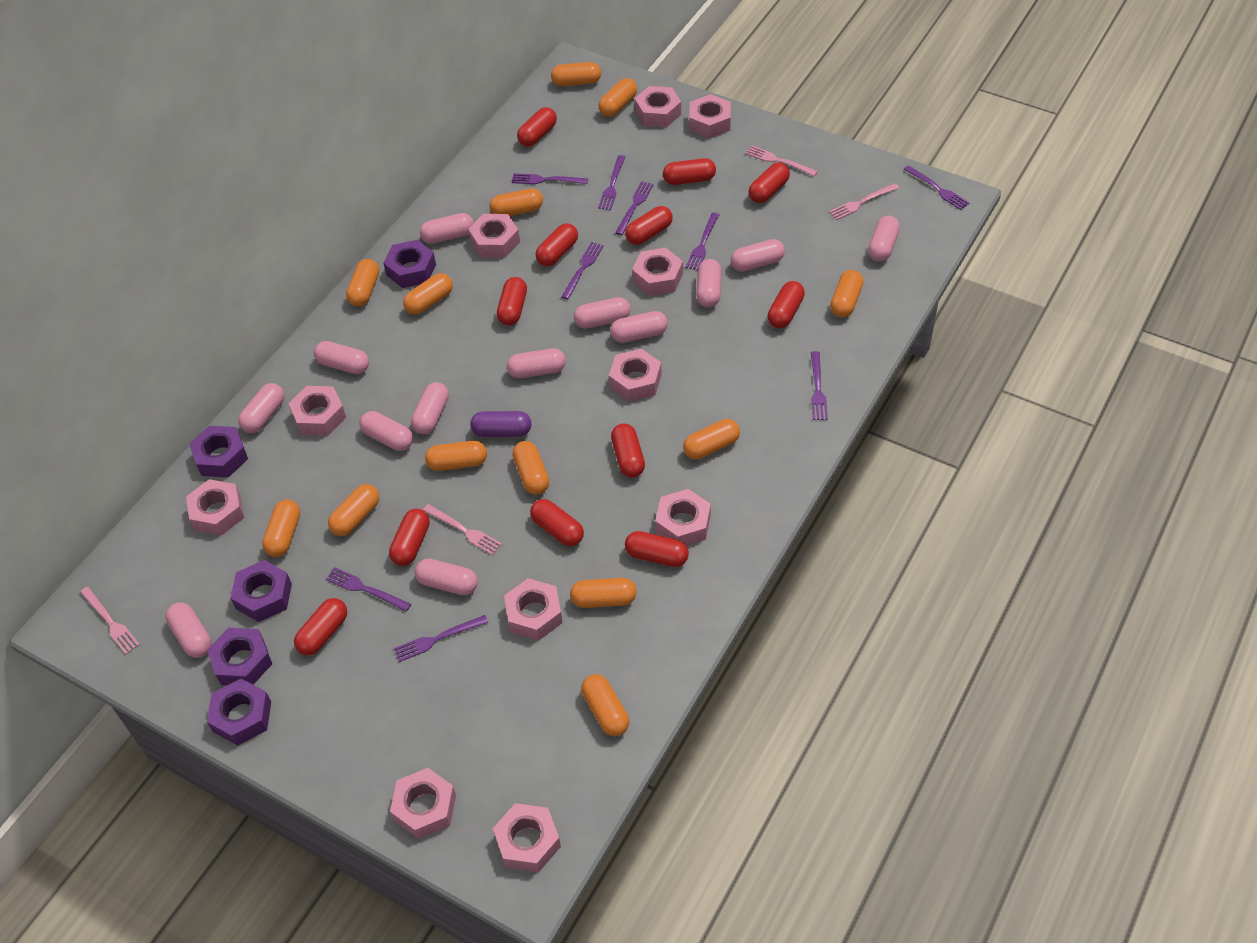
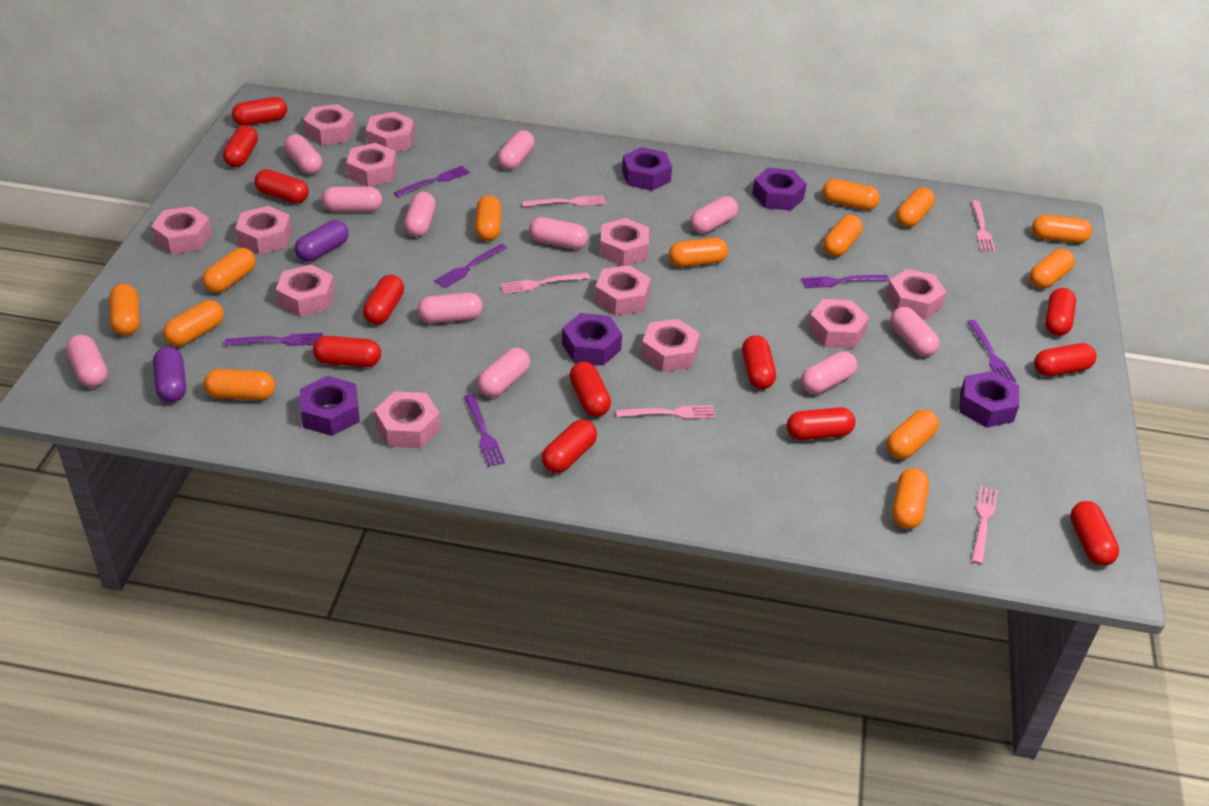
pink capsule: 13 -> 11
pink fork: 4 -> 5
pink nut: 11 -> 12
purple capsule: 1 -> 2
purple fork: 9 -> 6

